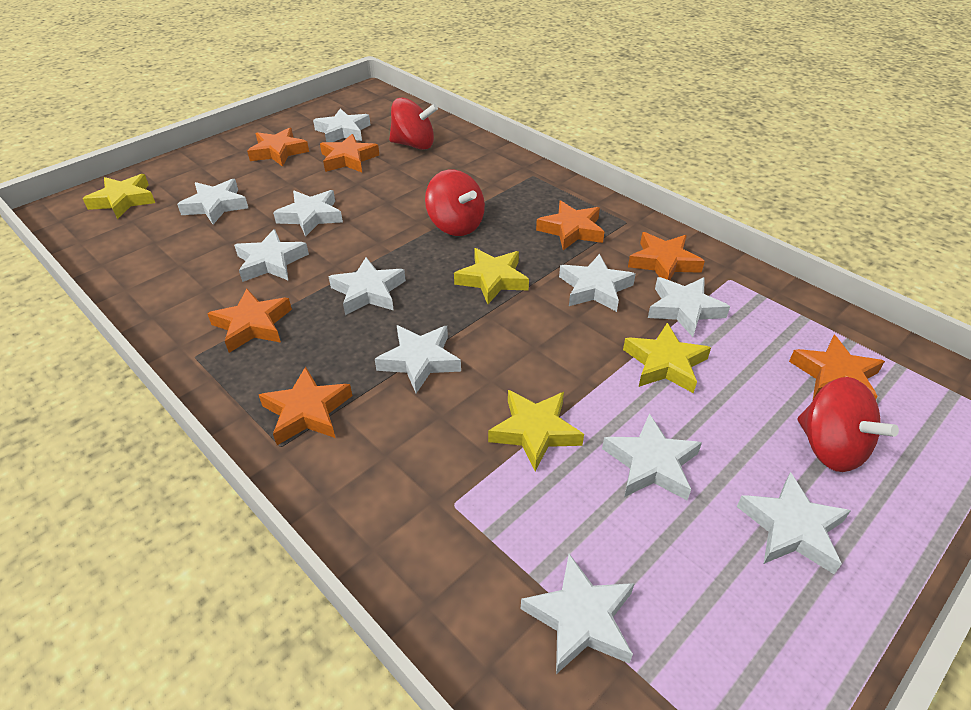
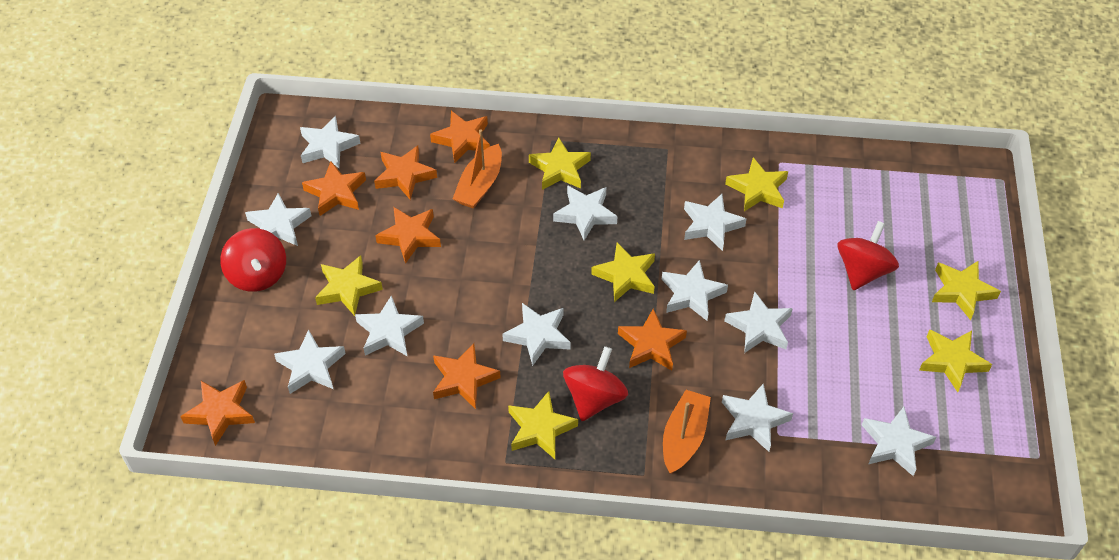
orange boat: 0 -> 2
yellow star: 4 -> 7

